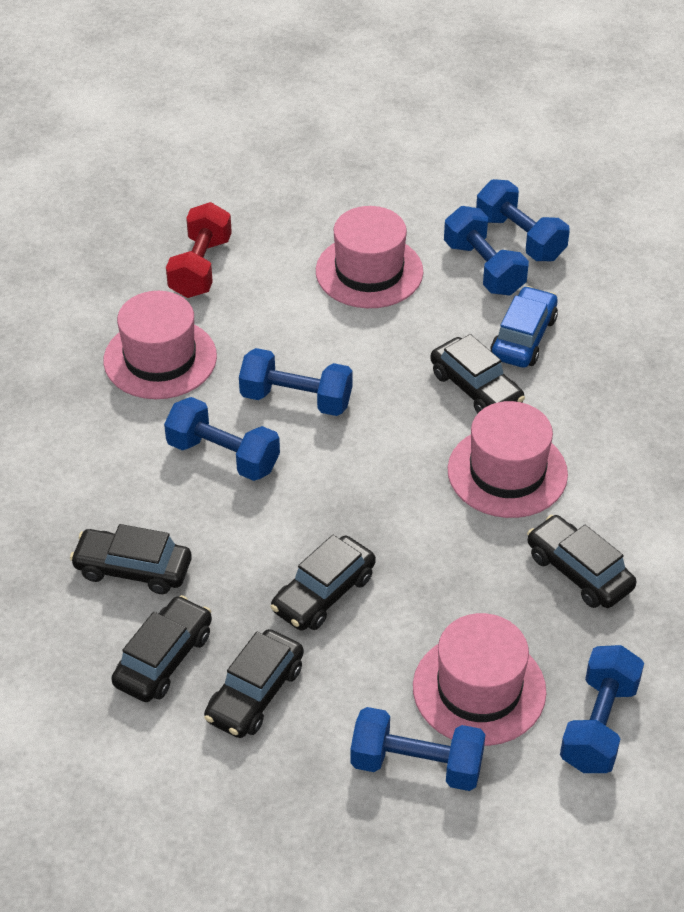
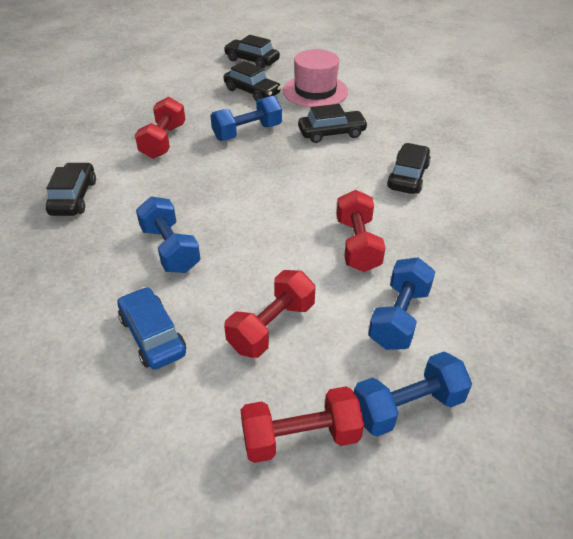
black car: 6 -> 5
blue dumbbell: 6 -> 4
pink hat: 4 -> 1
red dumbbell: 1 -> 4

